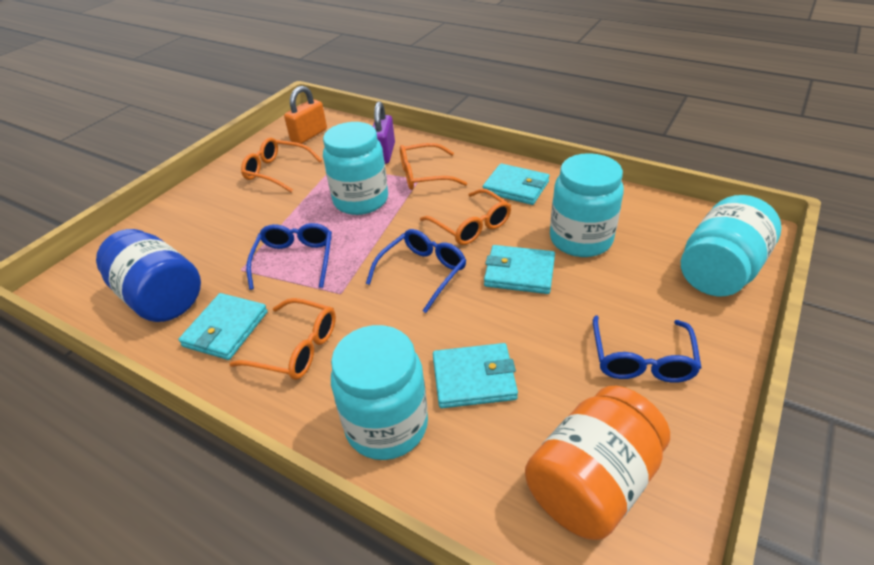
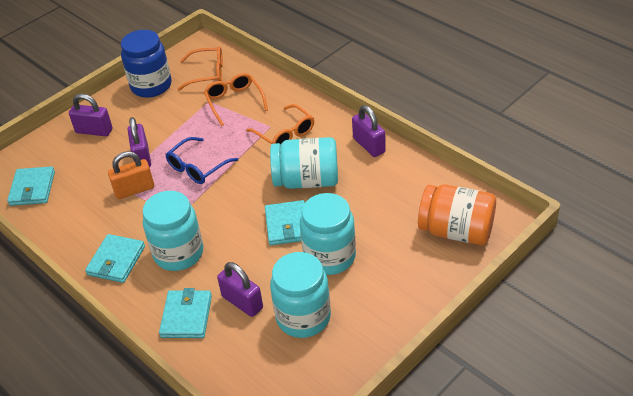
blue glasses: 3 -> 1
orange glasses: 4 -> 3
purple padlock: 1 -> 4

